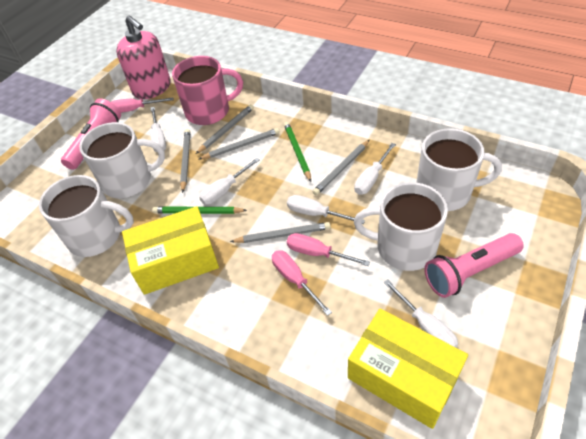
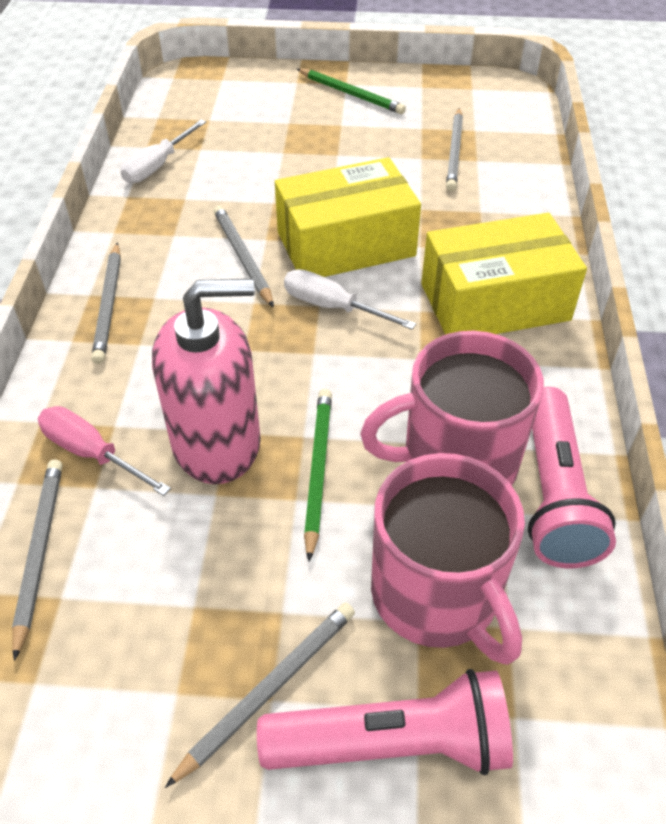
pink mug: 1 -> 2
pink screwdriver: 3 -> 1
white mug: 4 -> 0
white screwdriver: 5 -> 2

